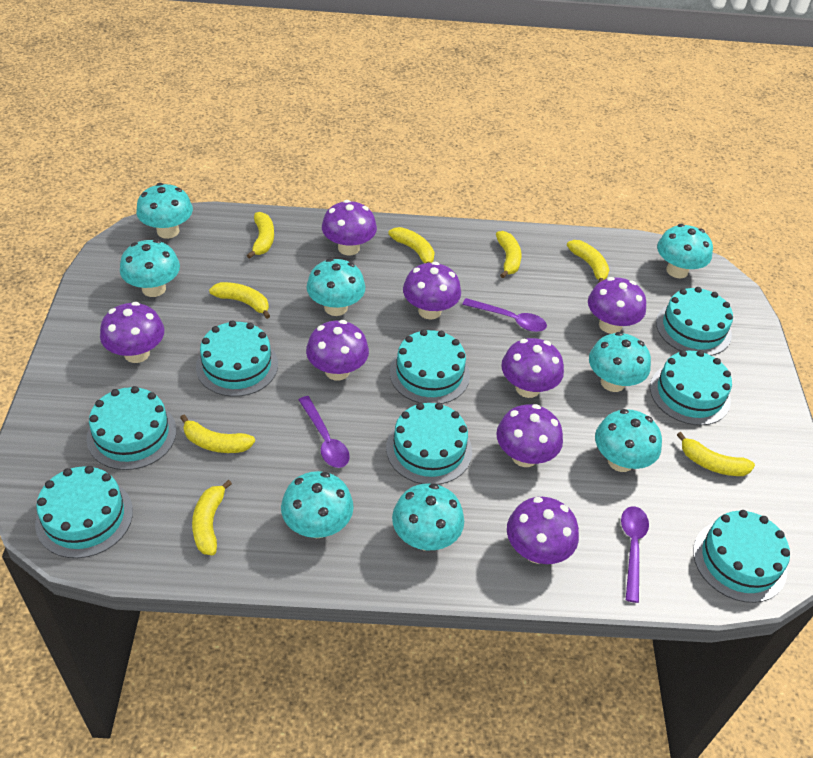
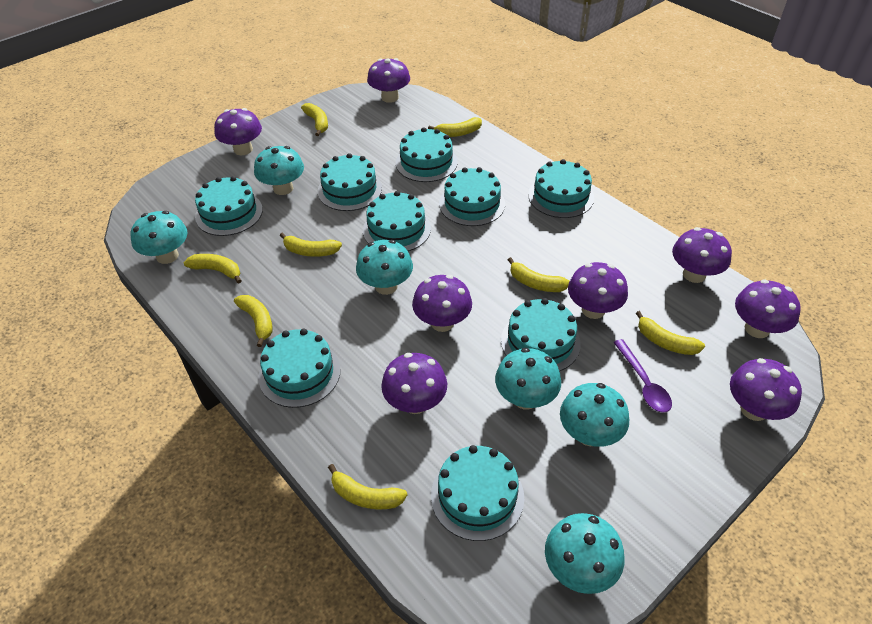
purple spoon: 3 -> 1
turquoise cake: 8 -> 9
turquoise mushroom: 8 -> 6

